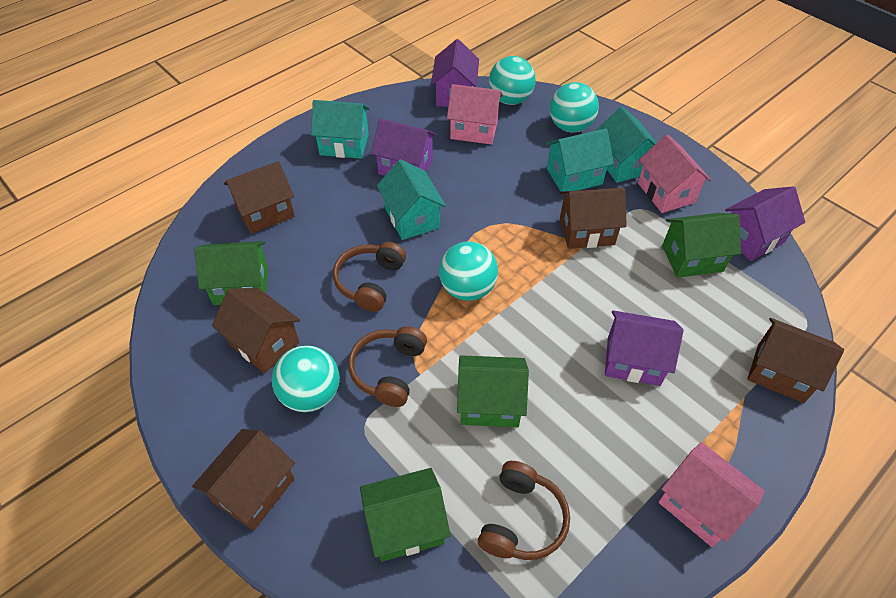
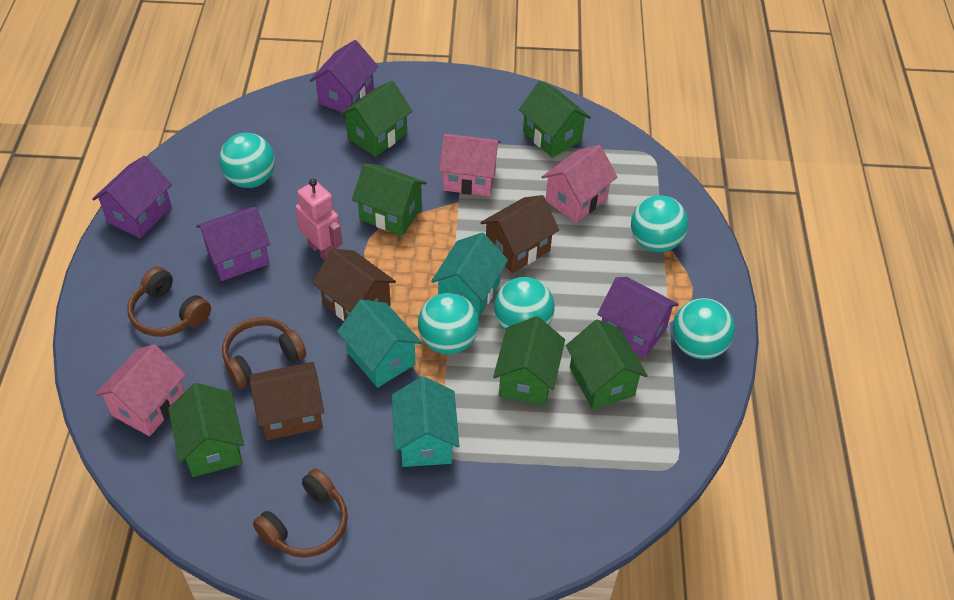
brown house: 5 -> 3
green house: 4 -> 6
pink robot: 0 -> 1
turquoise ball: 4 -> 5
turquoise house: 4 -> 3

